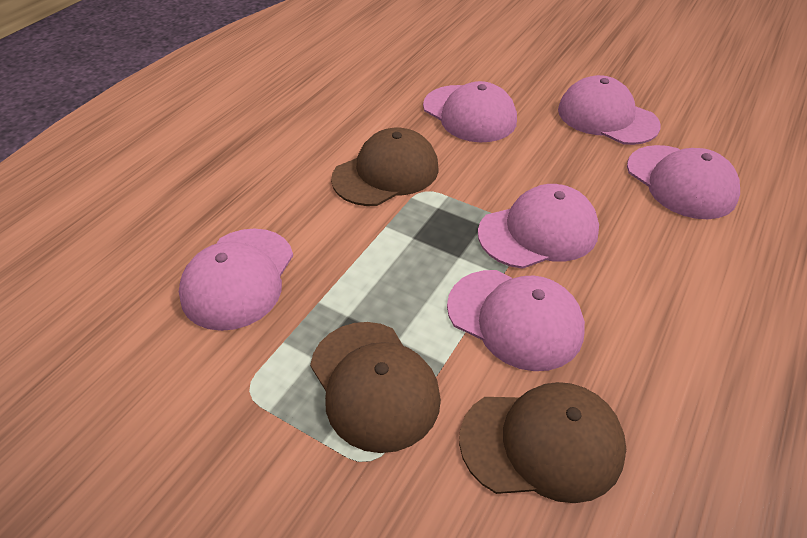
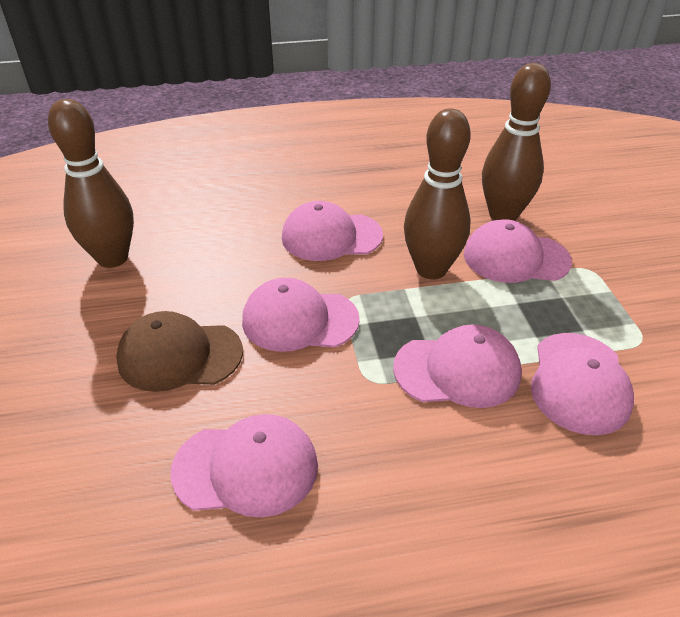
brown bowling pin: 0 -> 3
brown cap: 3 -> 1

